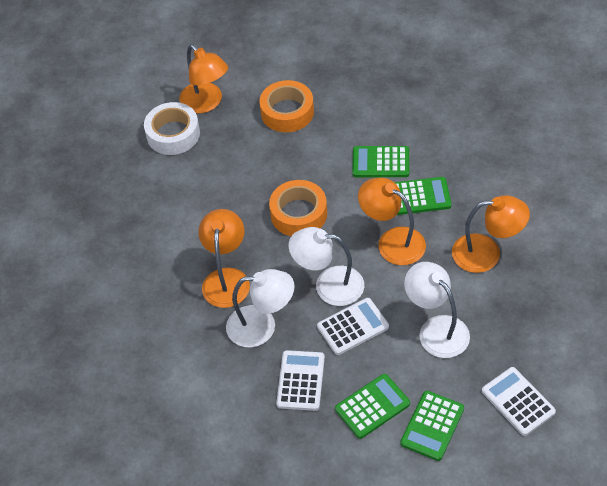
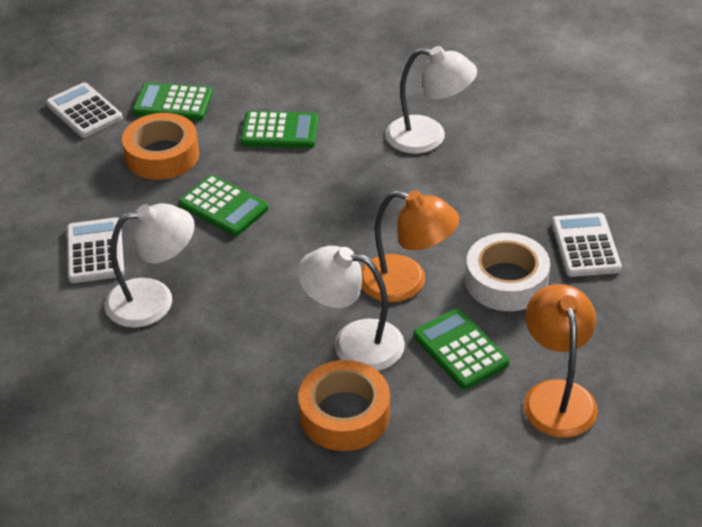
orange lamp: 4 -> 2

